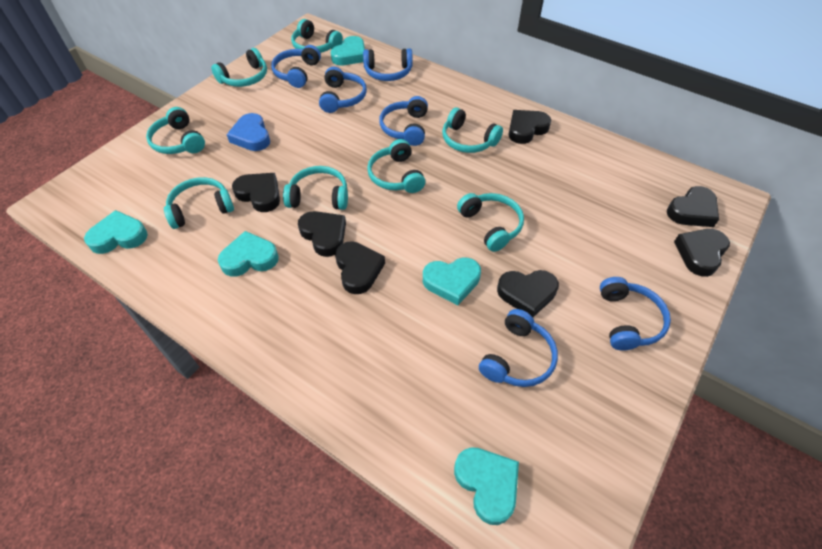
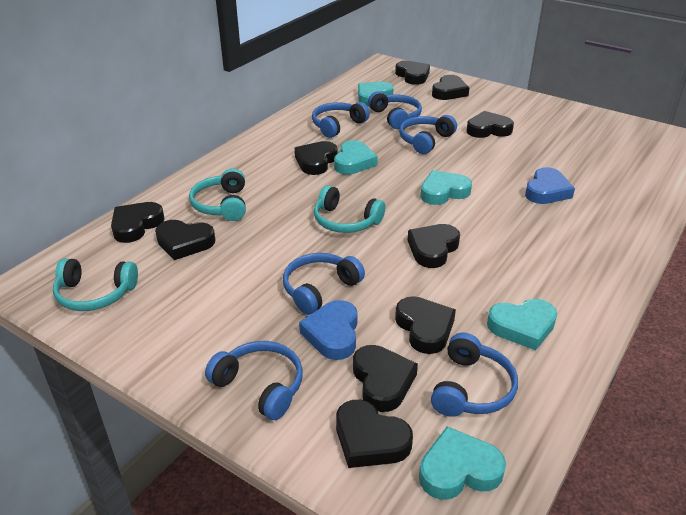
black heart: 7 -> 10
blue heart: 1 -> 2
turquoise headphones: 8 -> 3

